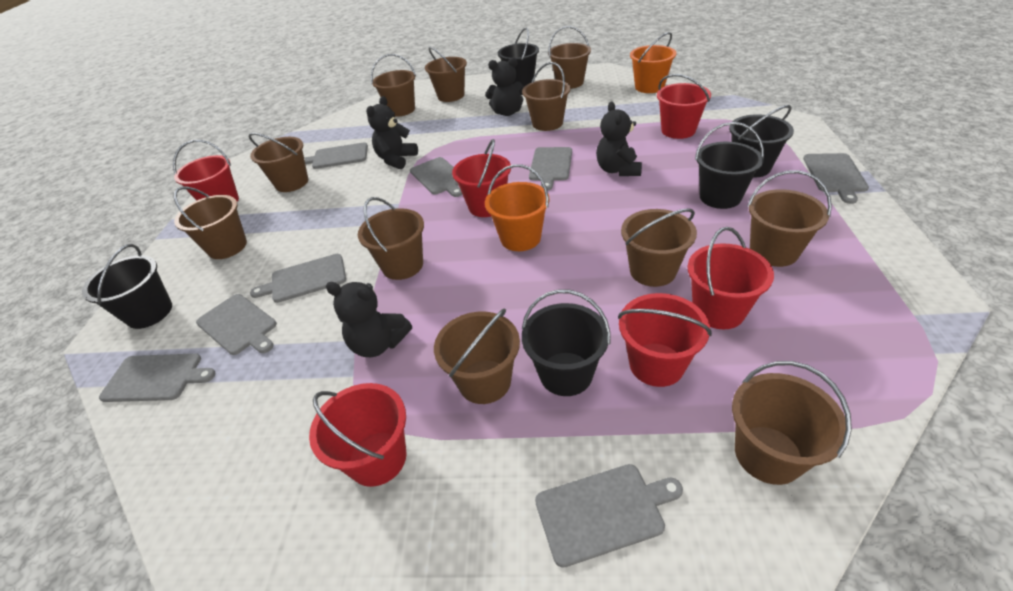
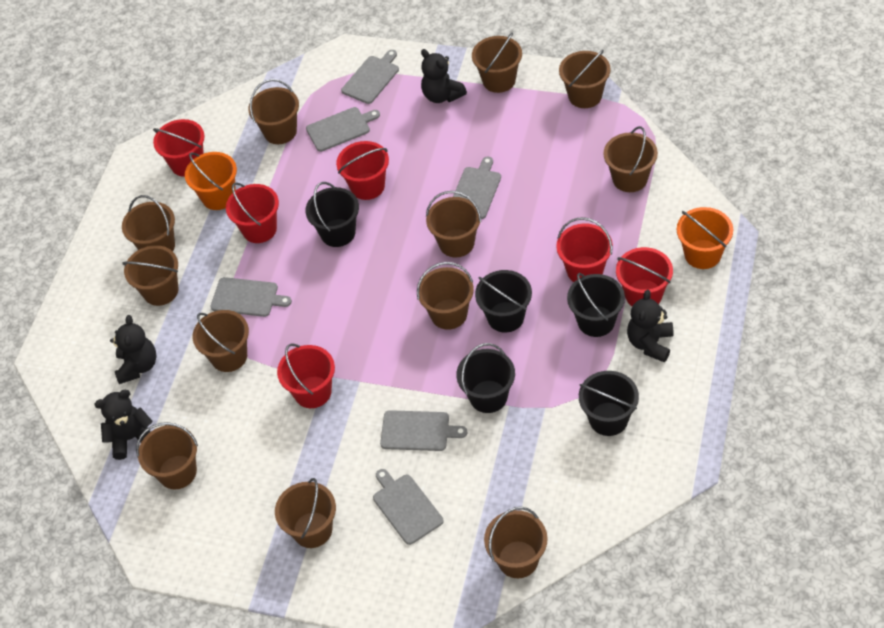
brown bucket: 11 -> 12
grey cutting board: 8 -> 6

